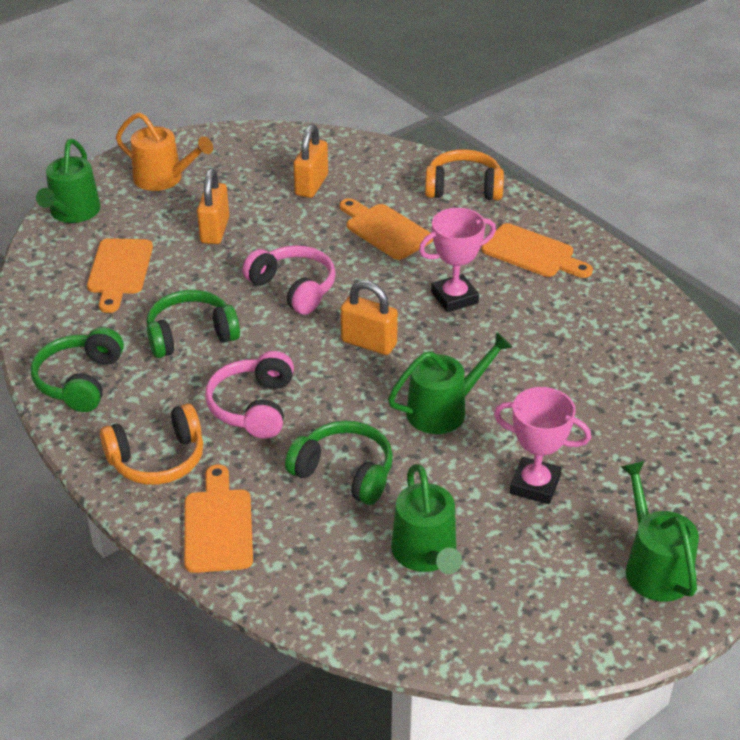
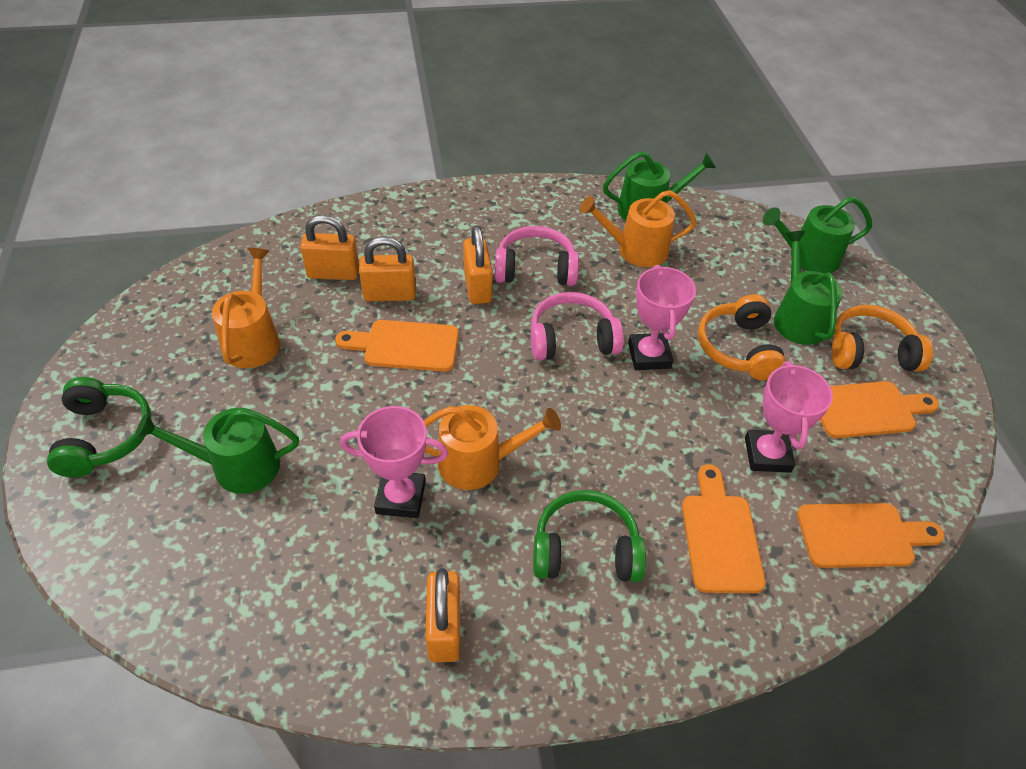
green headphones: 3 -> 2
orange padlock: 3 -> 4
orange watering can: 1 -> 3
pink trophy: 2 -> 3

